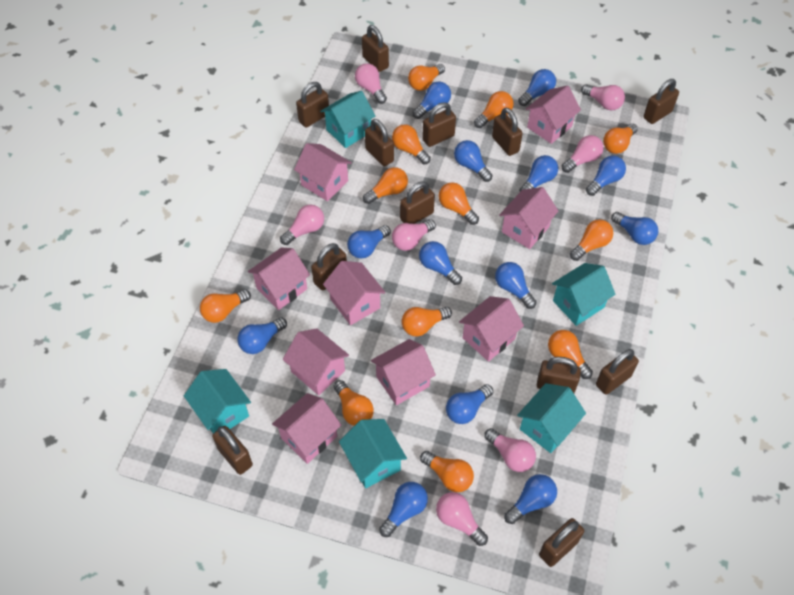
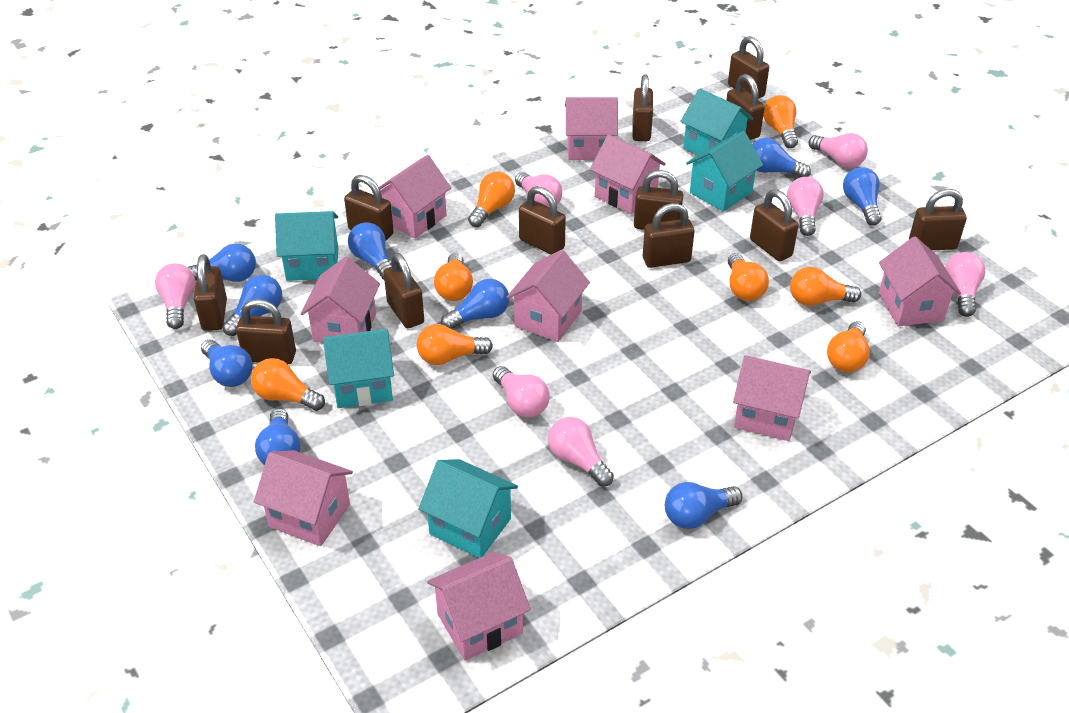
blue light bulb: 13 -> 9
orange light bulb: 12 -> 8

